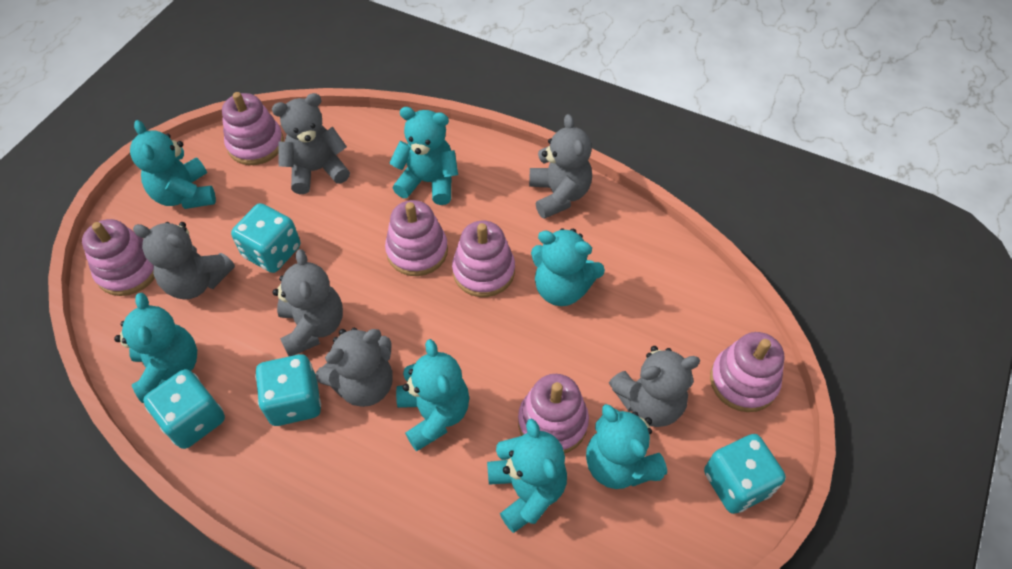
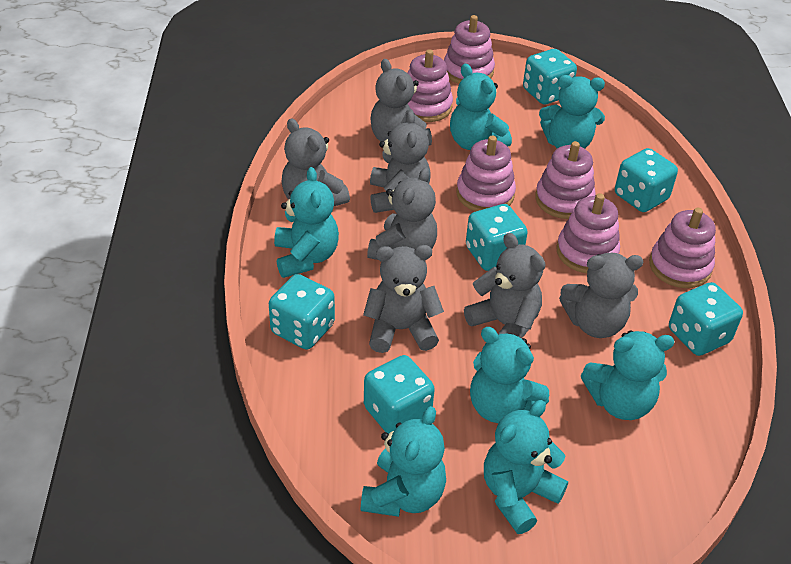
grey teddy bear: 6 -> 7
turquoise dice: 4 -> 6

